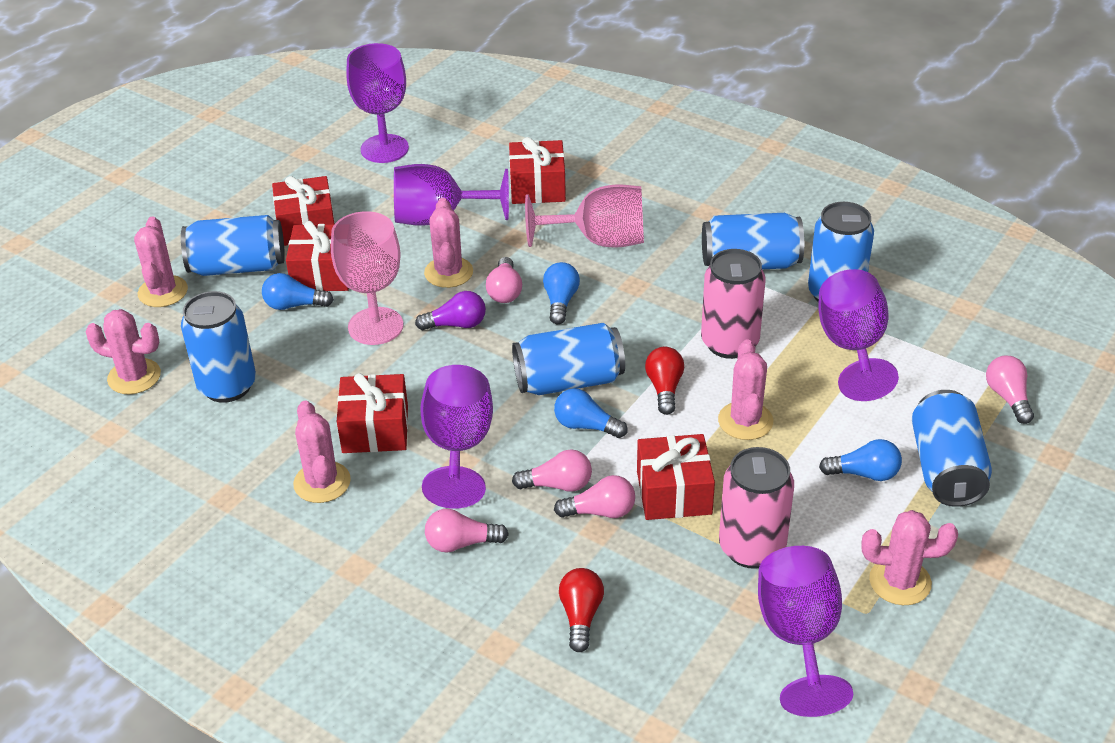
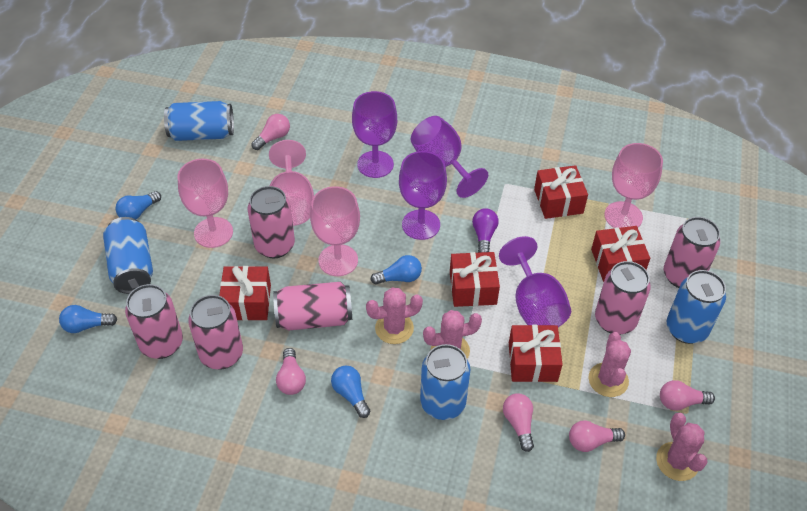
blue can: 6 -> 4
pink cactus: 6 -> 4
pink can: 2 -> 6
pink goblet: 2 -> 4
purple goblet: 5 -> 4
red light bulb: 2 -> 0

